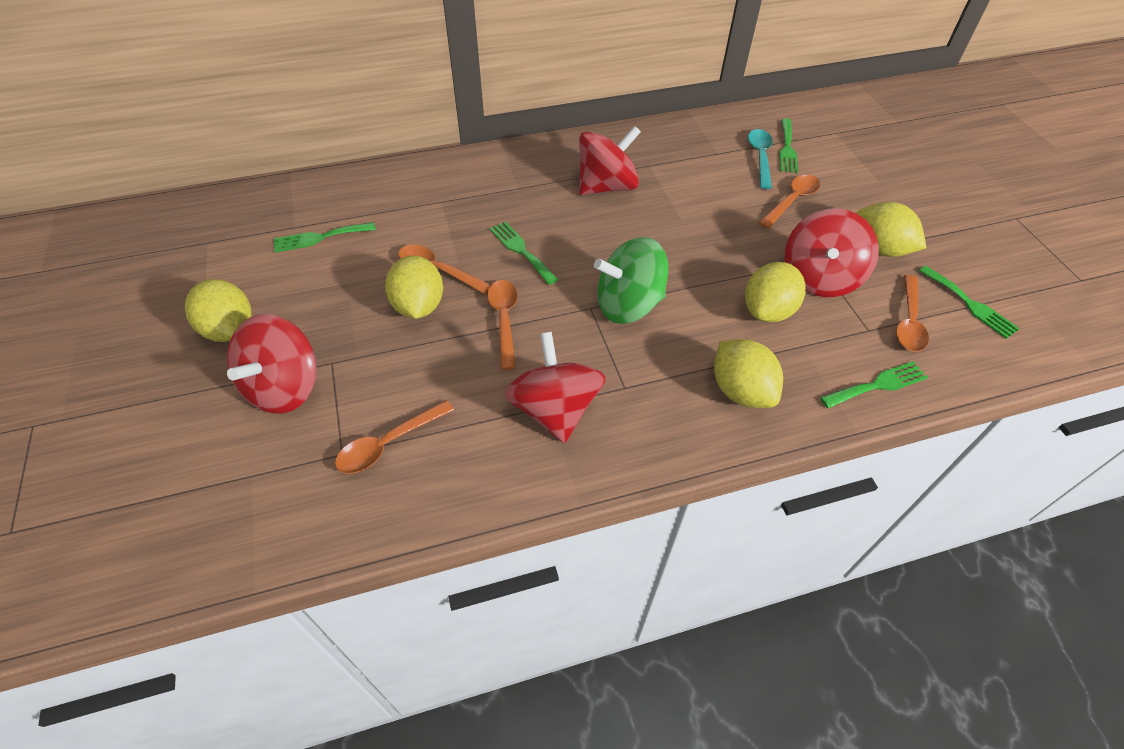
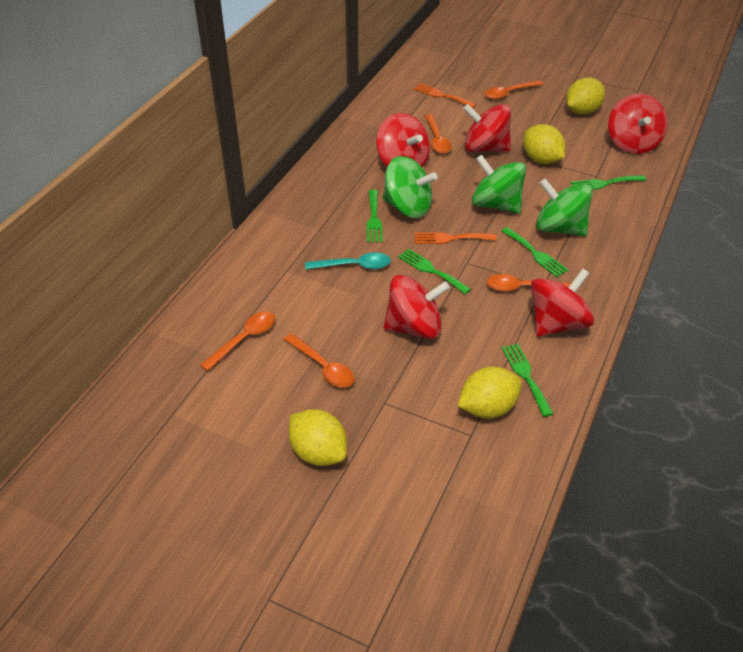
green spinning top: 1 -> 3
orange fork: 0 -> 2
red spinning top: 4 -> 5
yellow lemon: 5 -> 4

